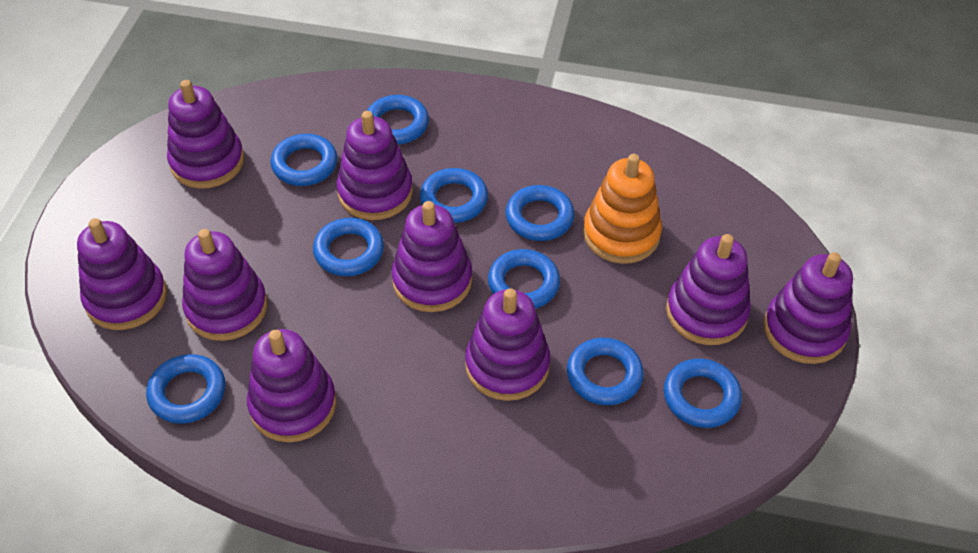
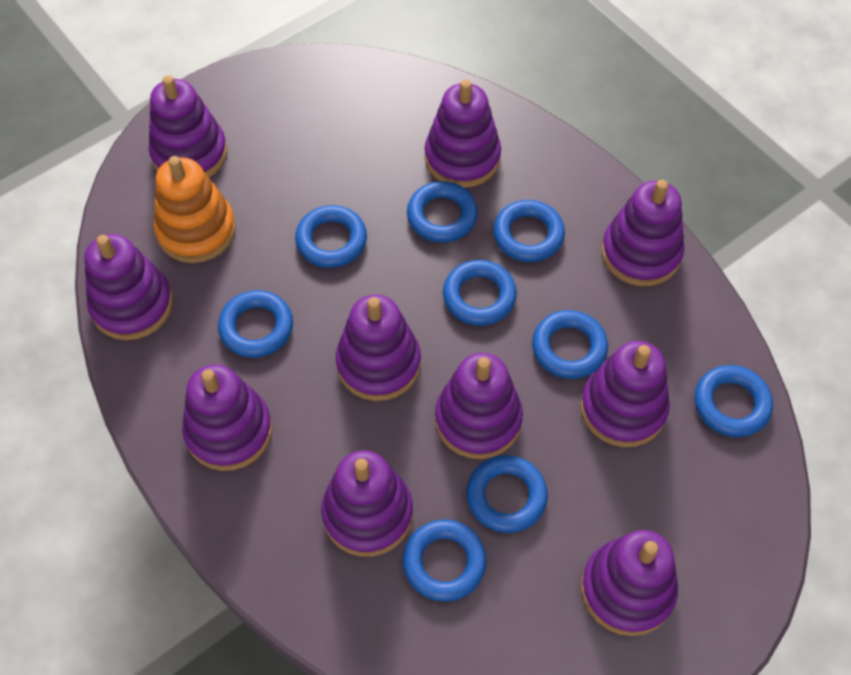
purple stacking toy: 9 -> 10

